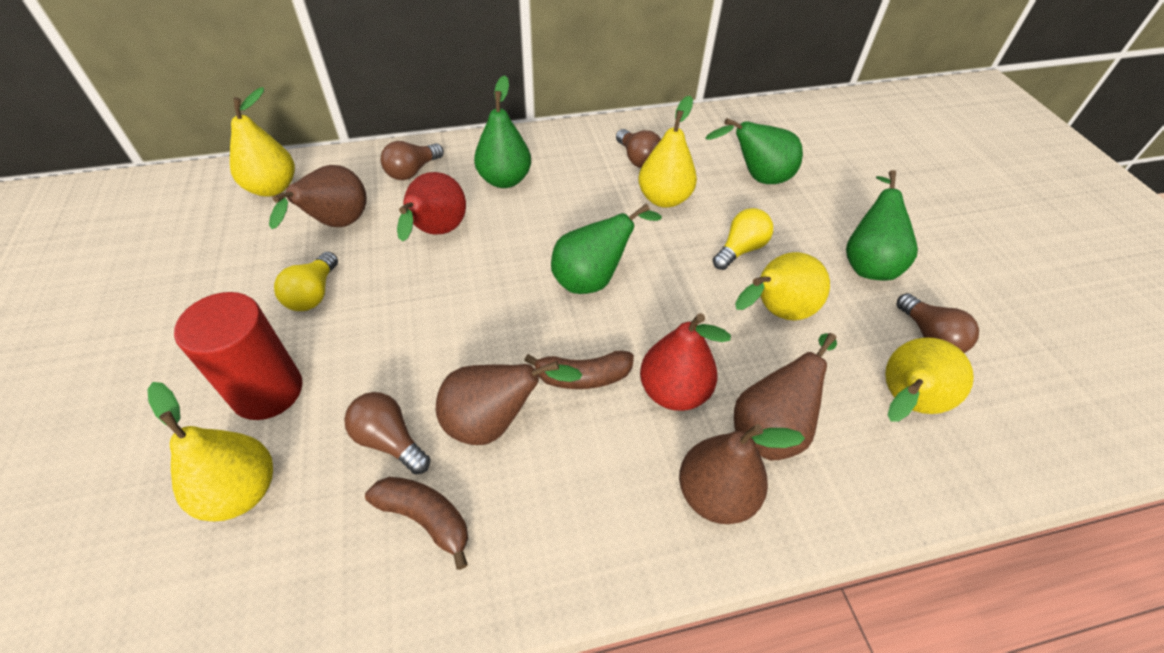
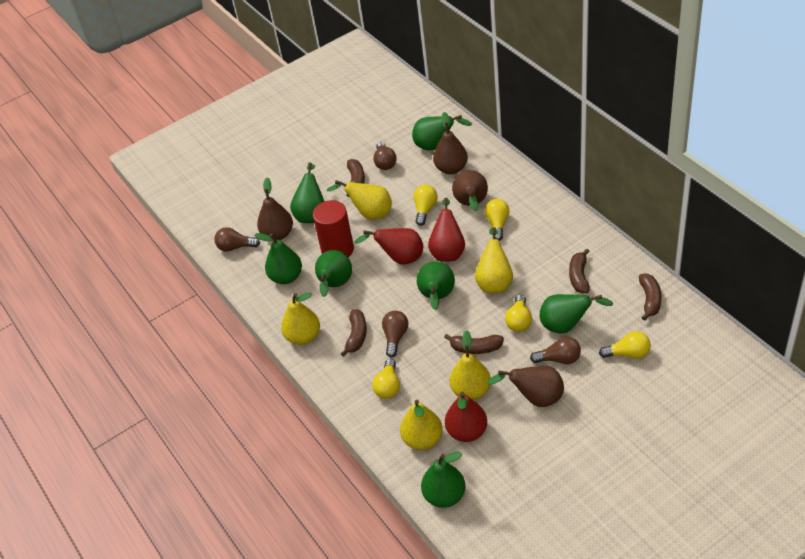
brown banana: 2 -> 5
green pear: 4 -> 7
red pear: 2 -> 3
yellow light bulb: 2 -> 5

